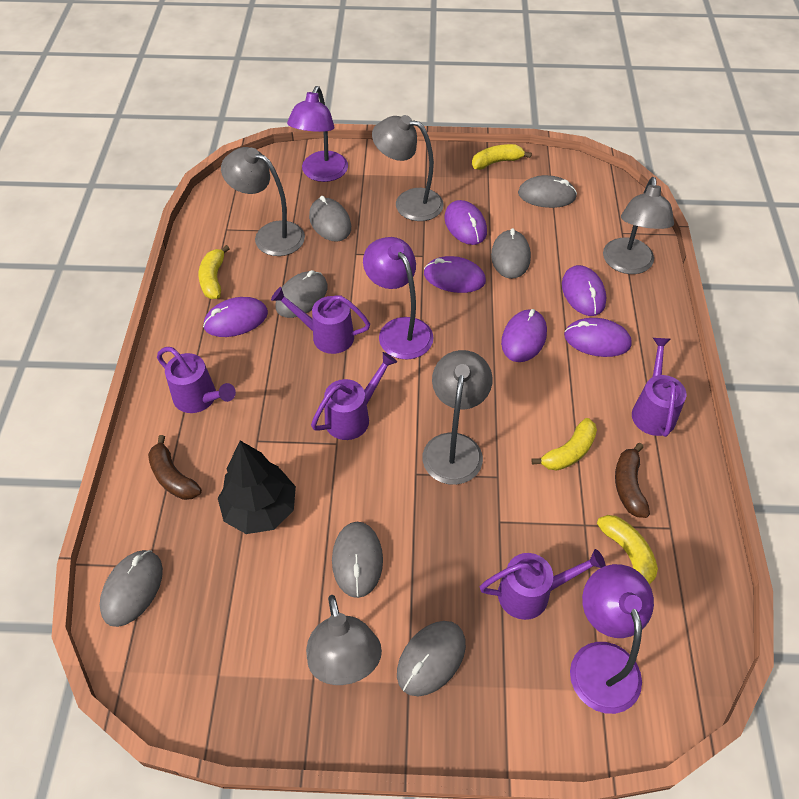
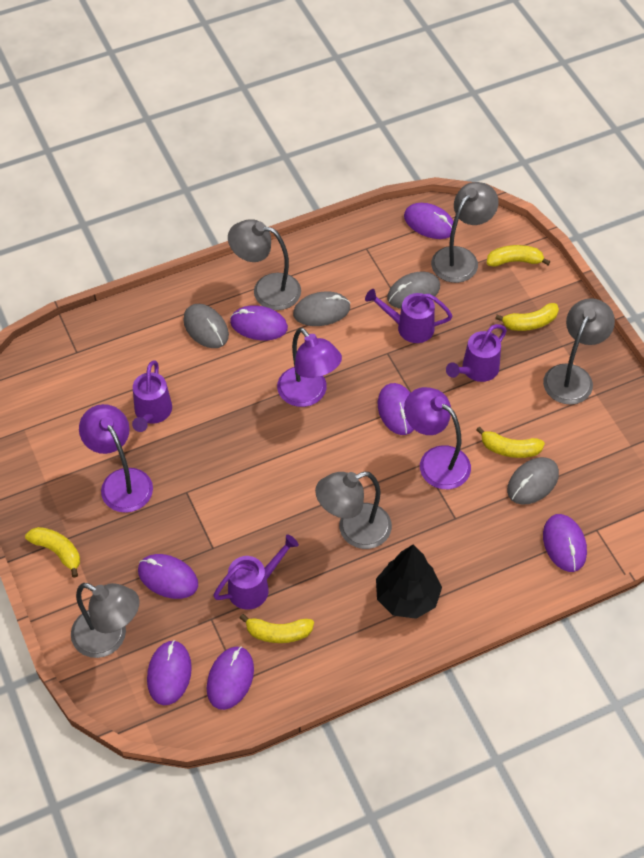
brown banana: 2 -> 0
grey mouse: 7 -> 4
purple mouse: 6 -> 7
purple watering can: 5 -> 4
yellow banana: 4 -> 5

